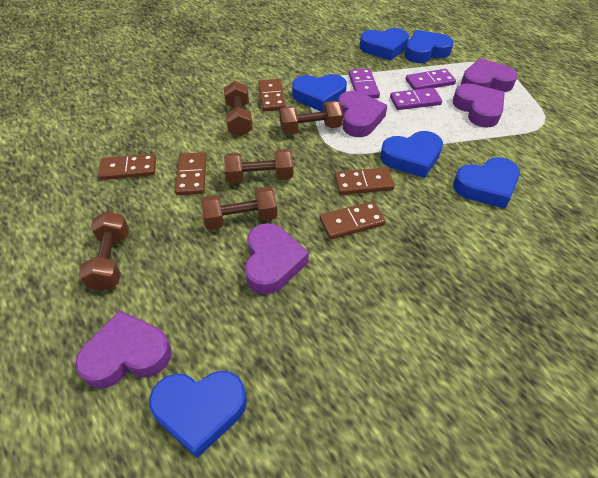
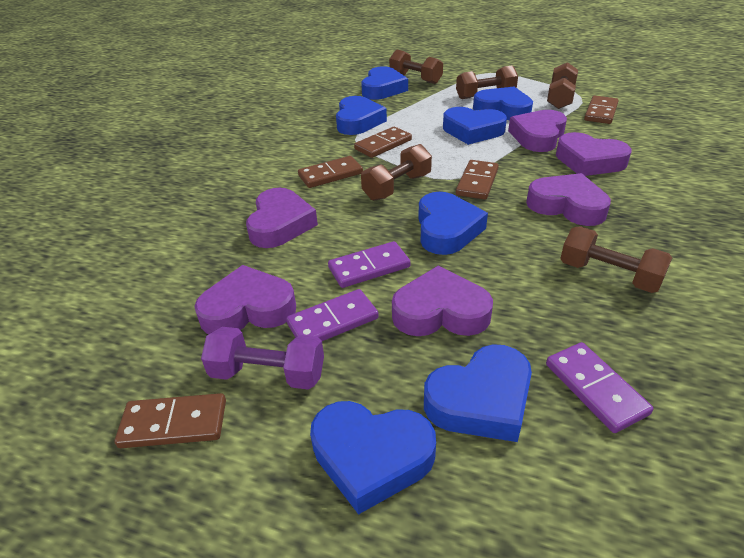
blue heart: 6 -> 7
purple dumbbell: 0 -> 1
purple heart: 5 -> 6

